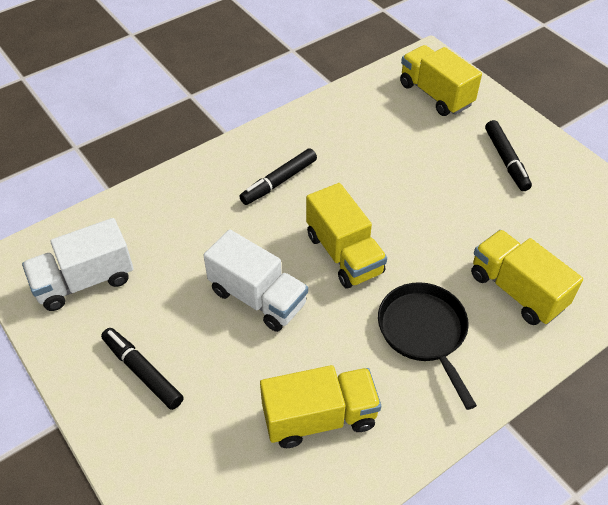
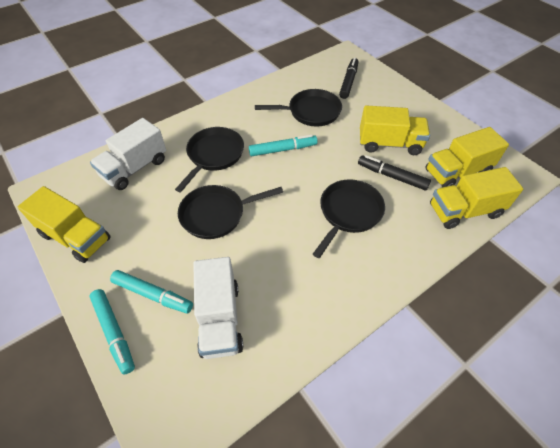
black marker: 3 -> 2
black pan: 1 -> 4
turquoise marker: 0 -> 3

